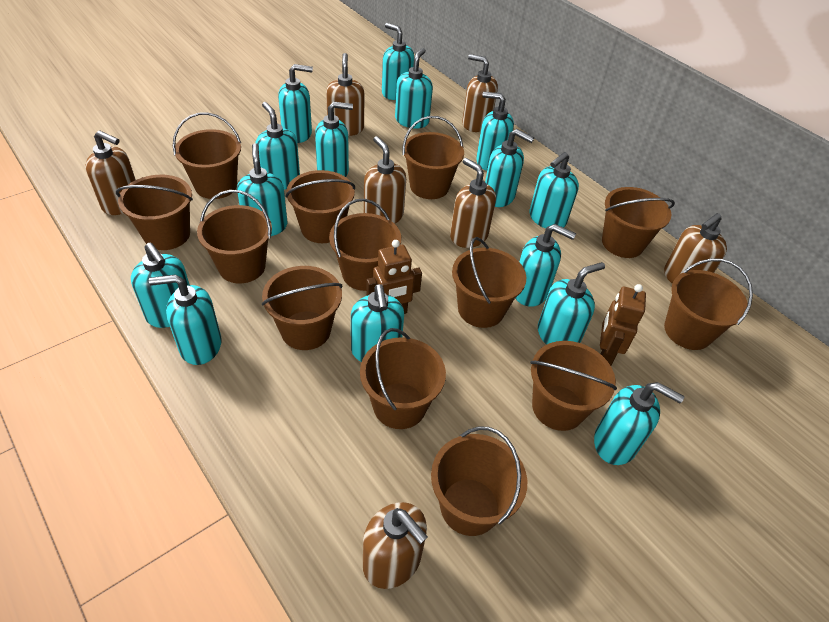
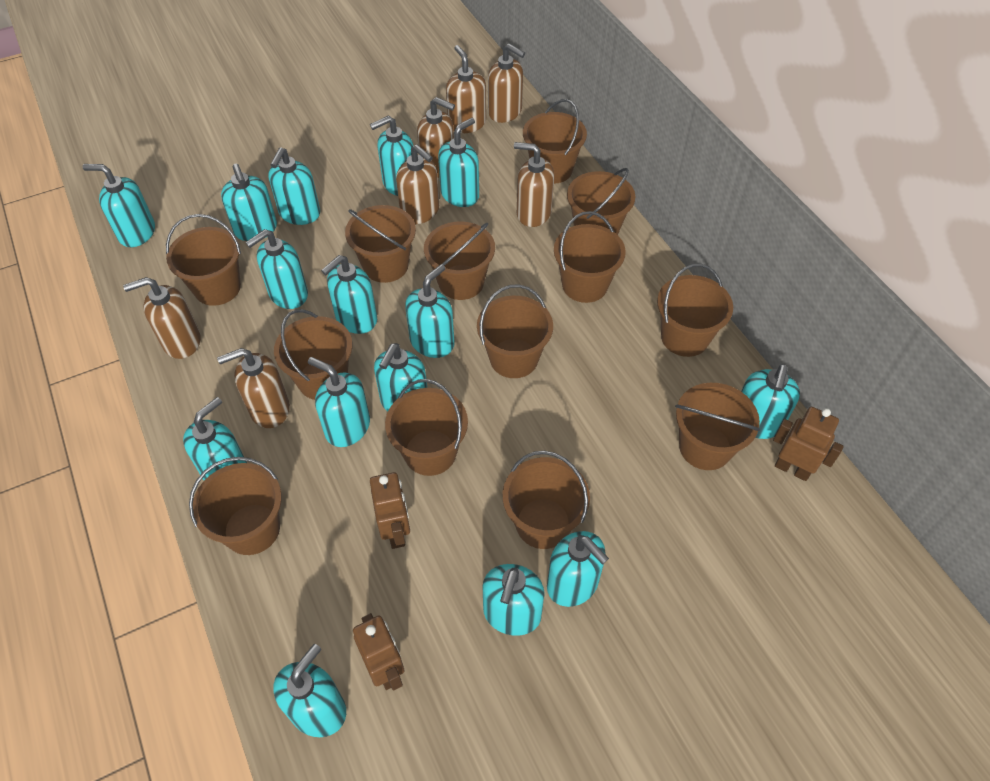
brown robot: 2 -> 3

